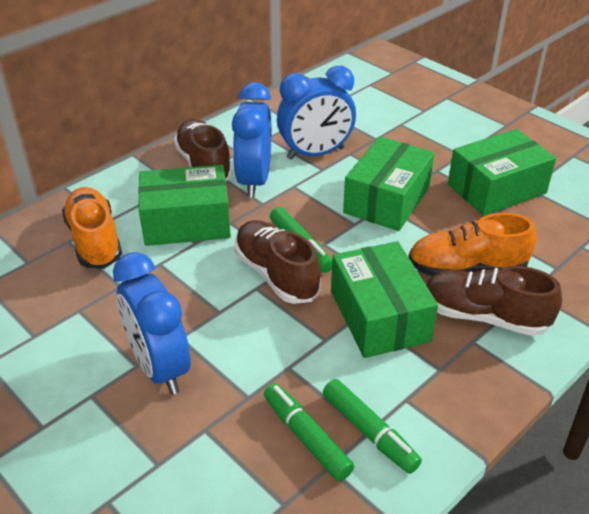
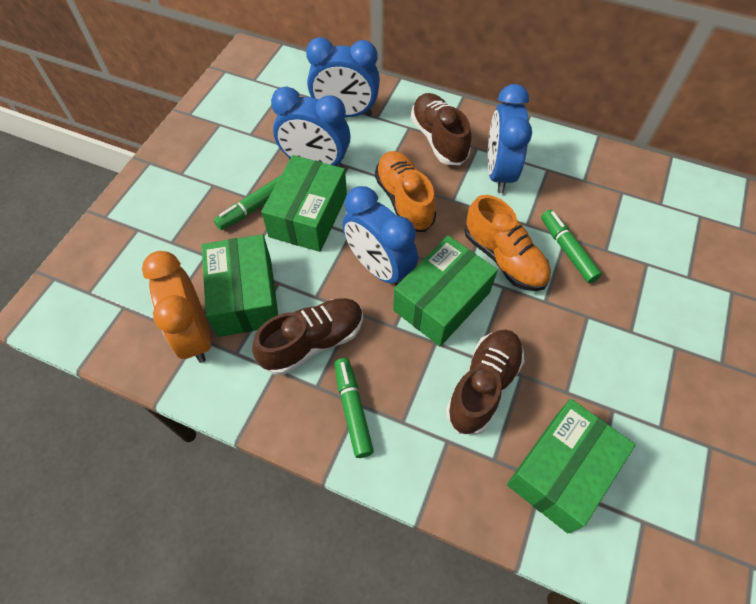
blue clock: 3 -> 4
orange clock: 0 -> 1

